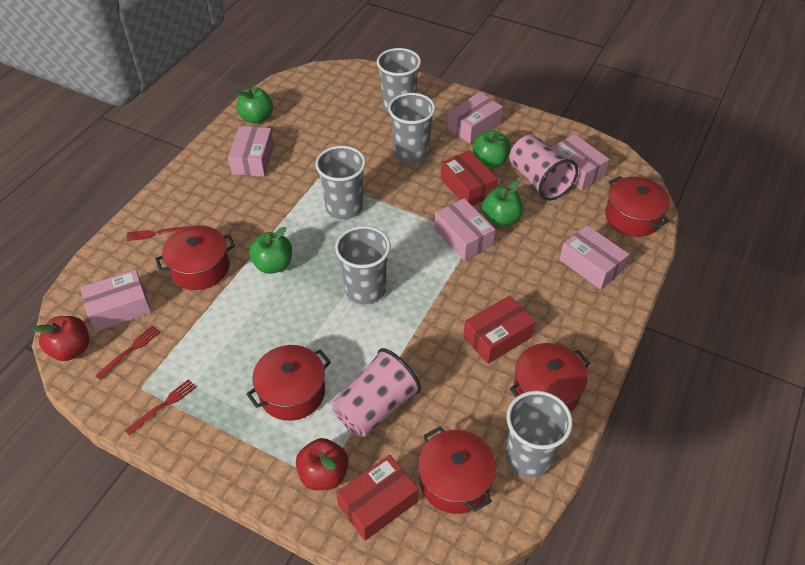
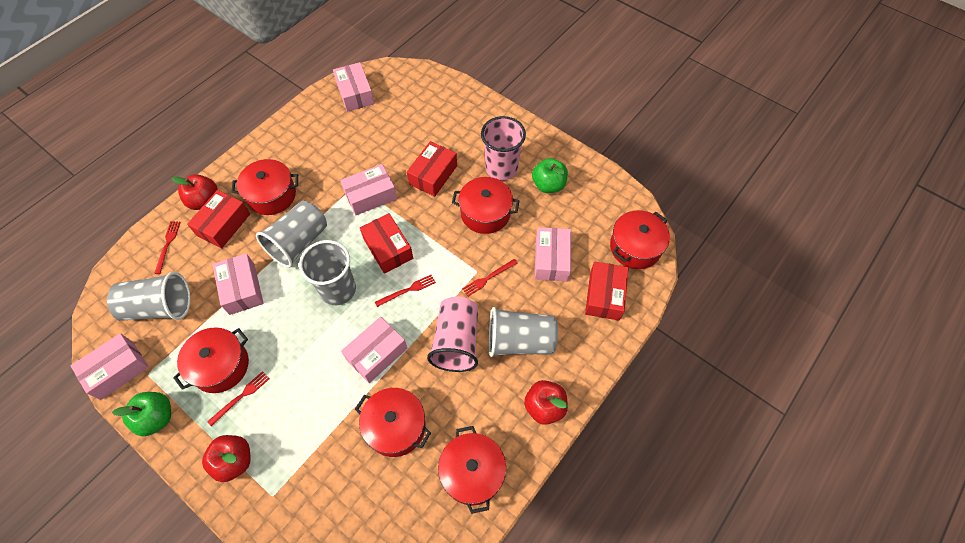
green apple: 4 -> 2
grey cup: 5 -> 4
red apple: 2 -> 3
red box: 3 -> 4
red fork: 3 -> 4
red pot: 5 -> 6

